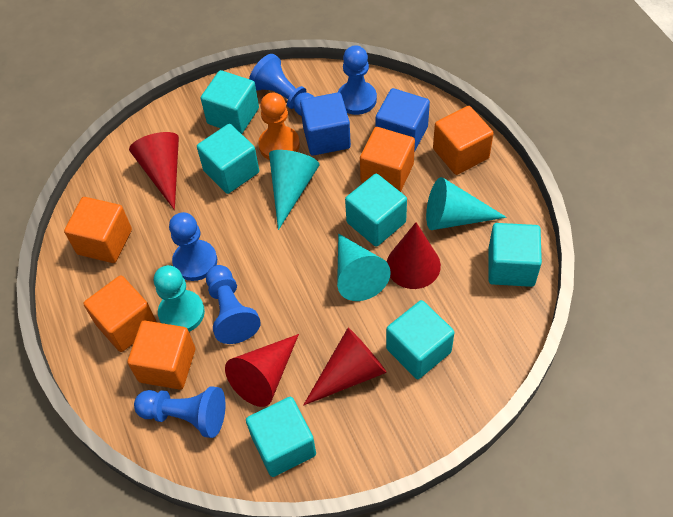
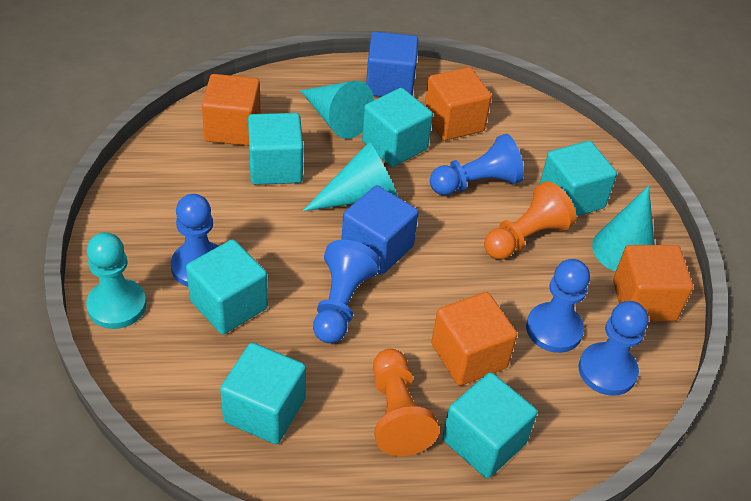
orange cube: 5 -> 4
orange pawn: 1 -> 2
red cone: 4 -> 0

